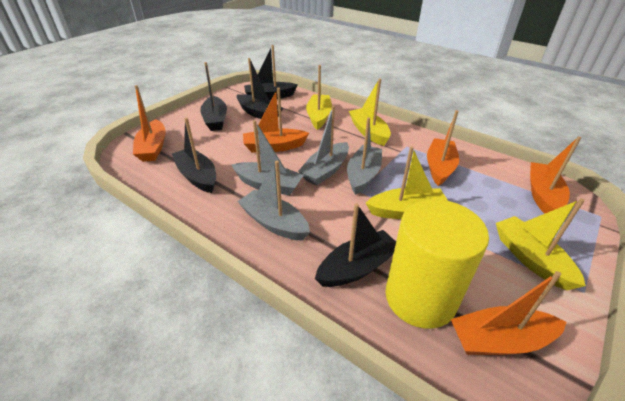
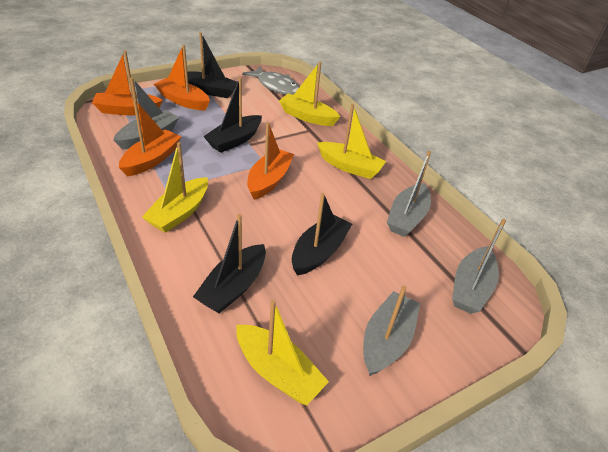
black boat: 5 -> 4
grey fish: 0 -> 1
orange boat: 5 -> 4
yellow cylinder: 1 -> 0

